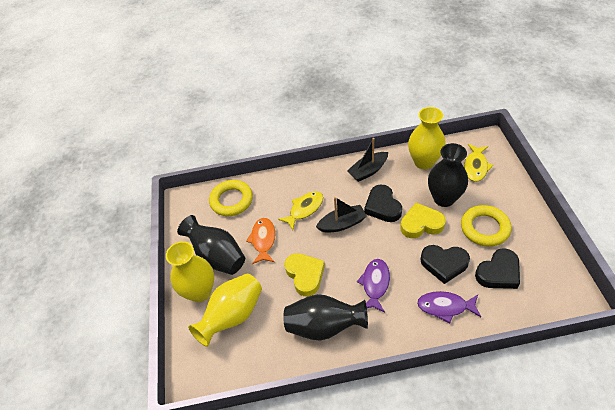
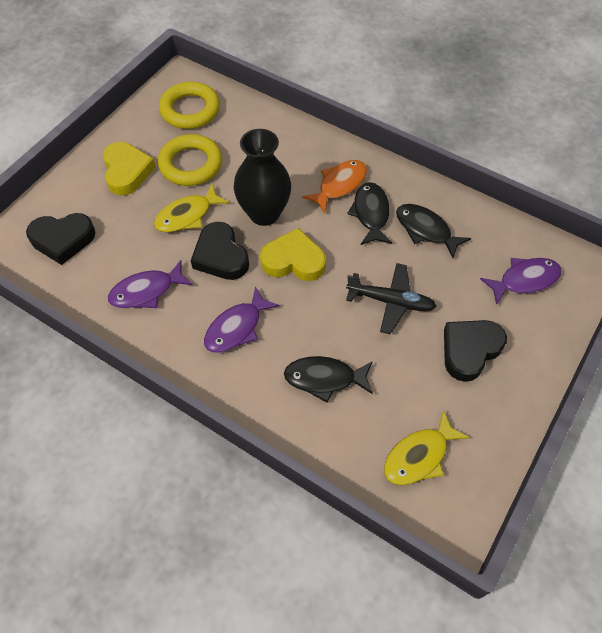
black boat: 2 -> 0
black fish: 0 -> 3
black plane: 0 -> 1
black vase: 3 -> 1
purple fish: 2 -> 3
yellow vase: 3 -> 0

